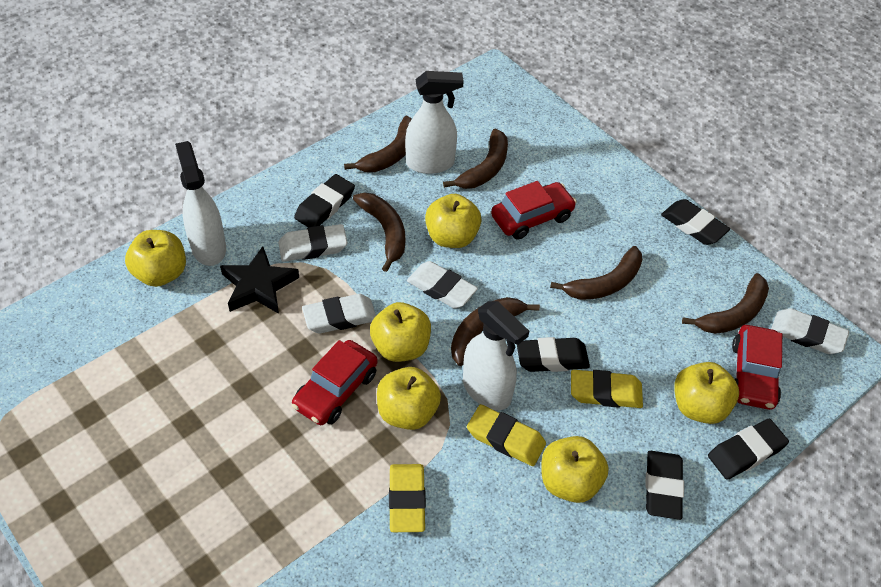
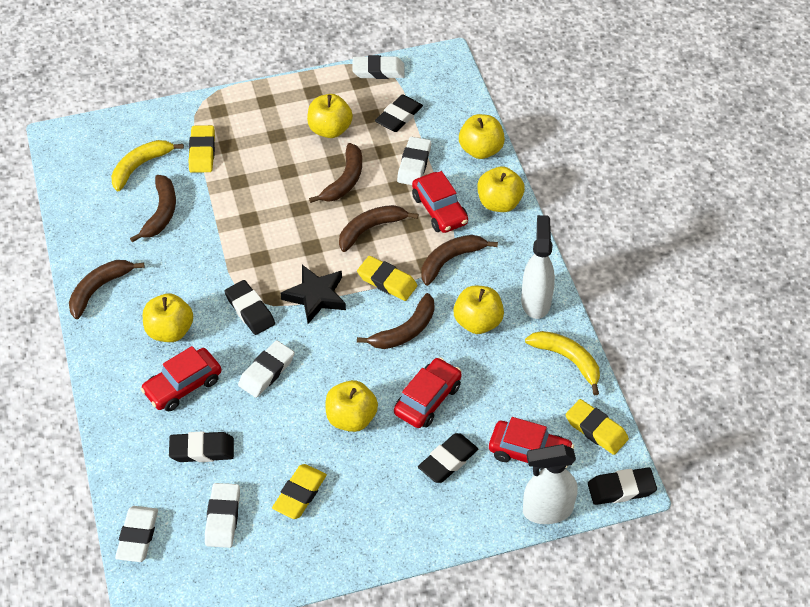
red car: 3 -> 4
white eraser: 4 -> 5
white spray bottle: 3 -> 2
yellow banana: 0 -> 2
yellow eraser: 3 -> 4

